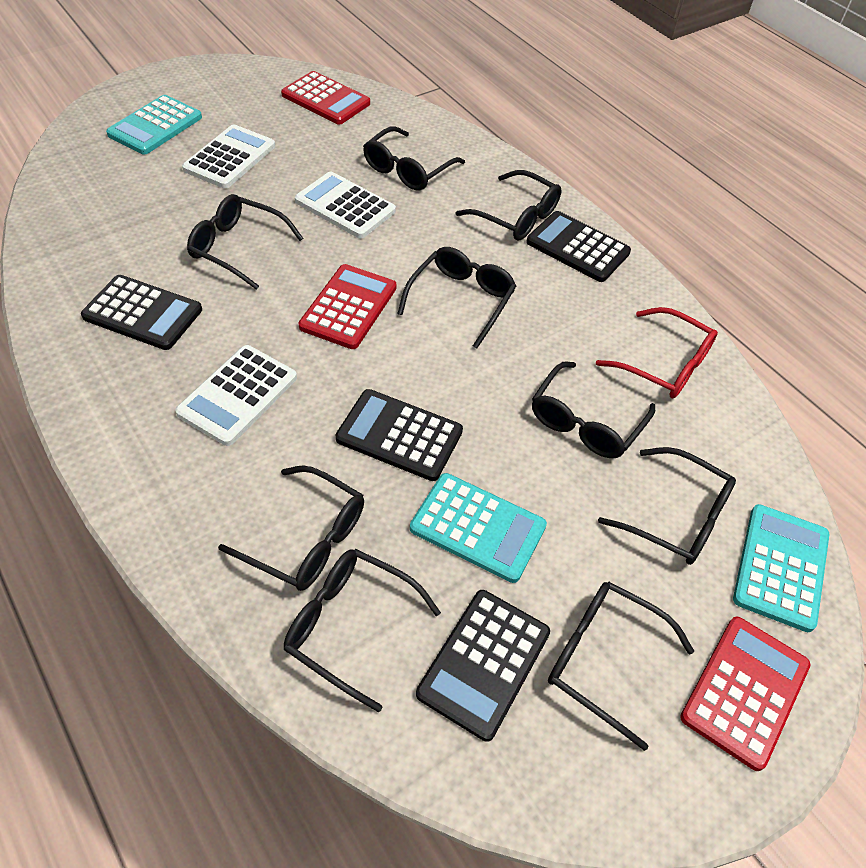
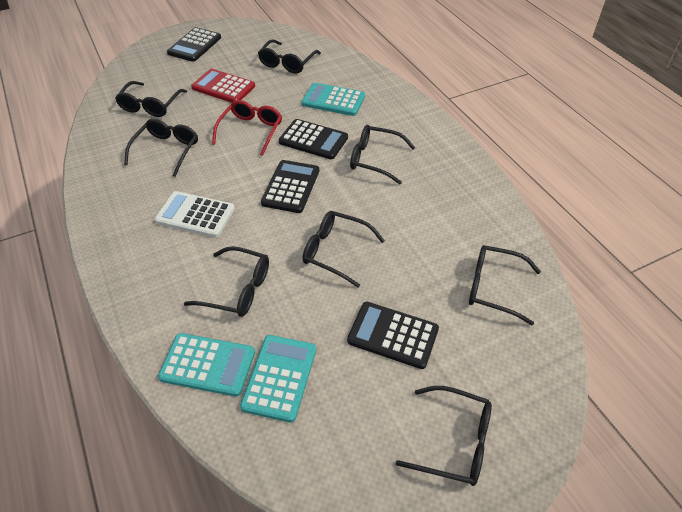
black glasses: 9 -> 8
red calculator: 3 -> 1
white calculator: 3 -> 1

